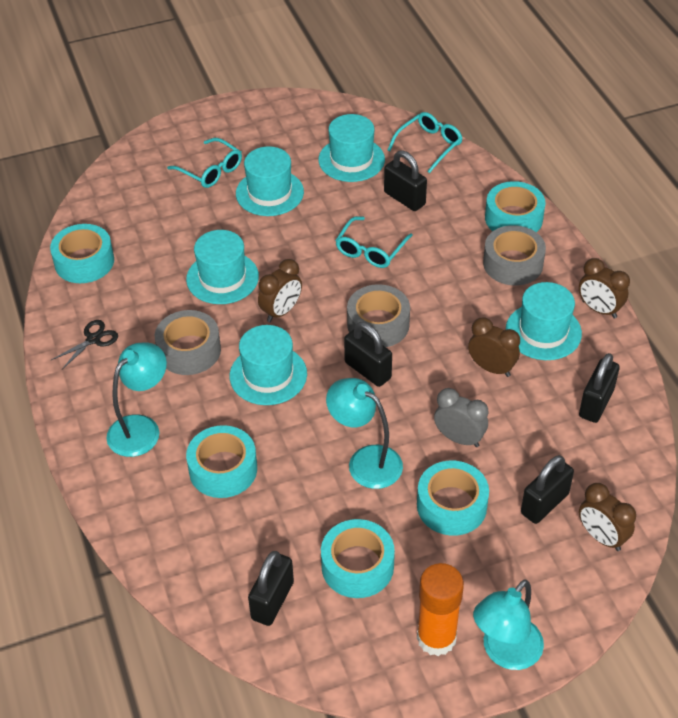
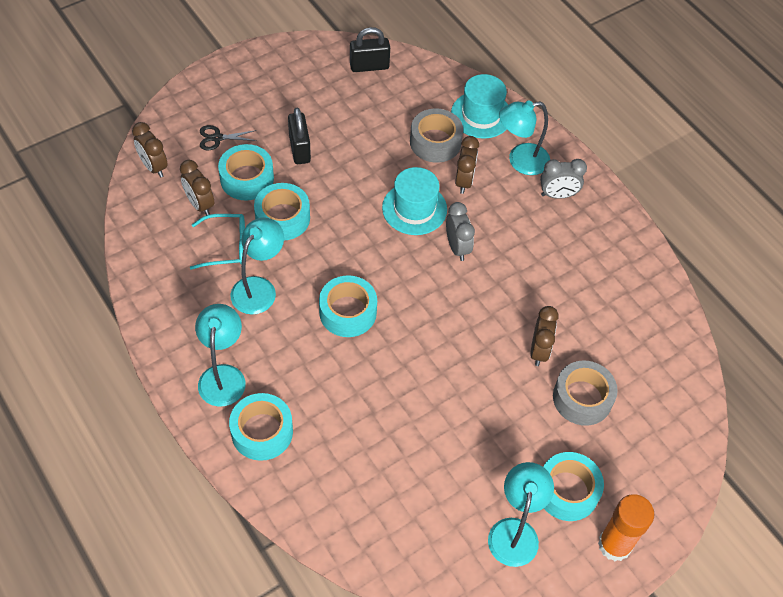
black padlock: 5 -> 2
grey clock: 1 -> 2
grey tape: 3 -> 2
turquoise glasses: 3 -> 1
turquoise hat: 5 -> 2
turquoise lamp: 3 -> 4

